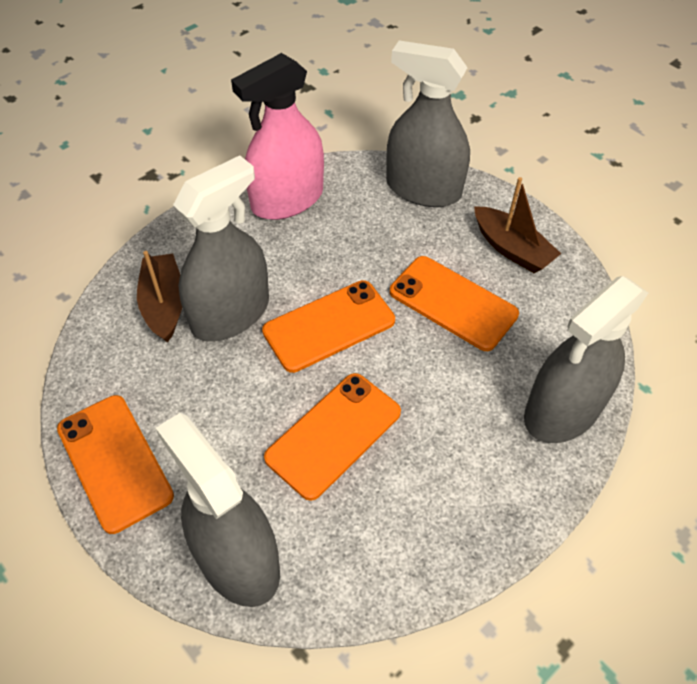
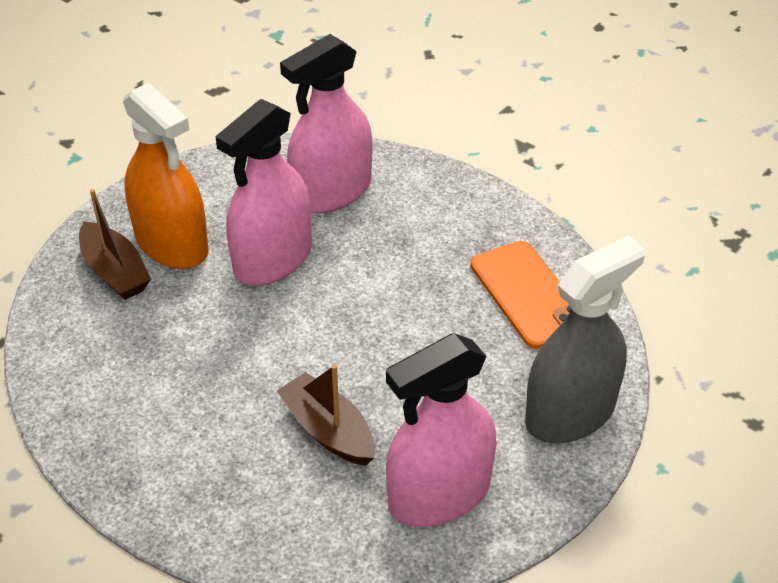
grey spray bottle: 4 -> 1
orange phone: 4 -> 1
orange spray bottle: 0 -> 1
pink spray bottle: 1 -> 3

